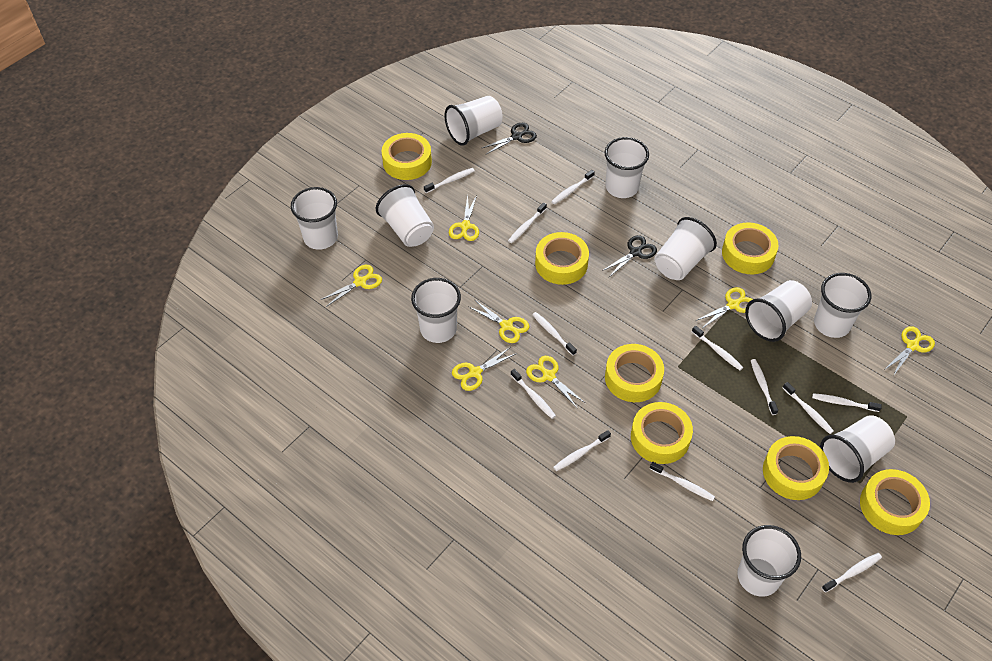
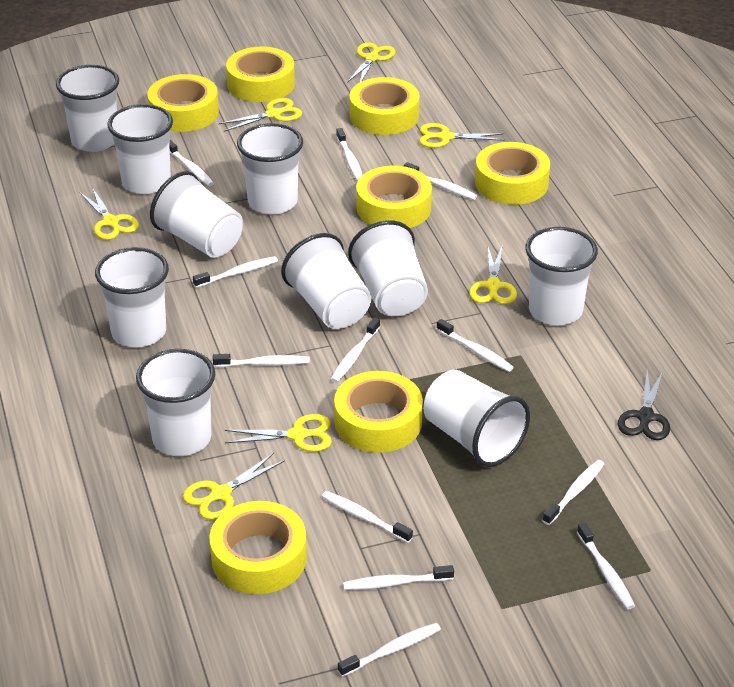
black scissors: 2 -> 1

